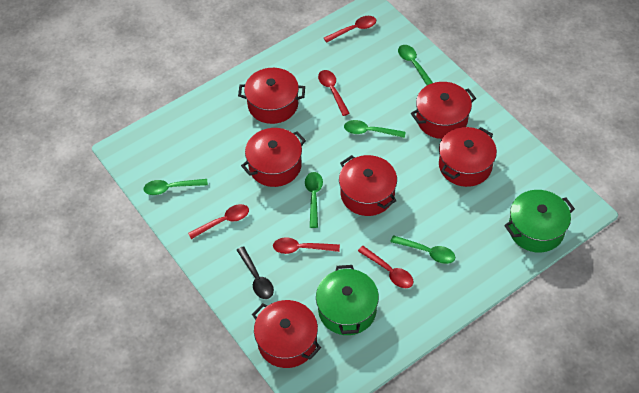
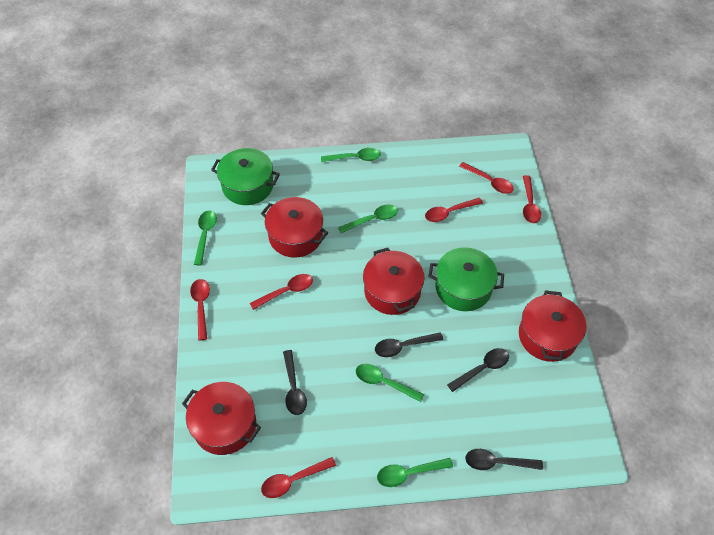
black spoon: 1 -> 4
red pot: 6 -> 4
red spoon: 5 -> 6

